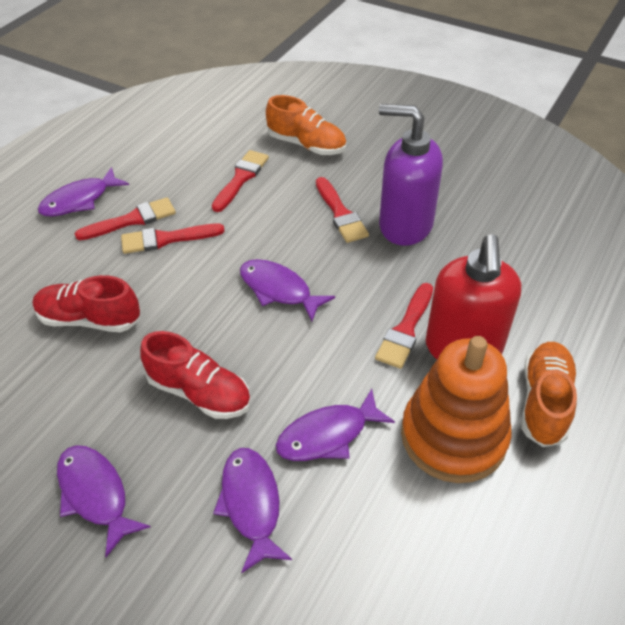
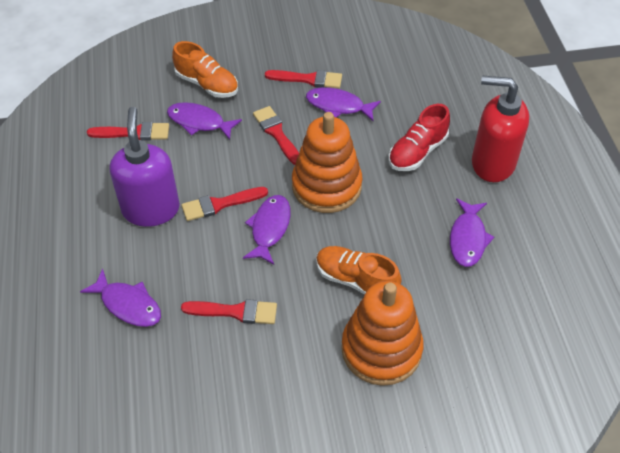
orange stacking toy: 1 -> 2
red shoe: 2 -> 1

